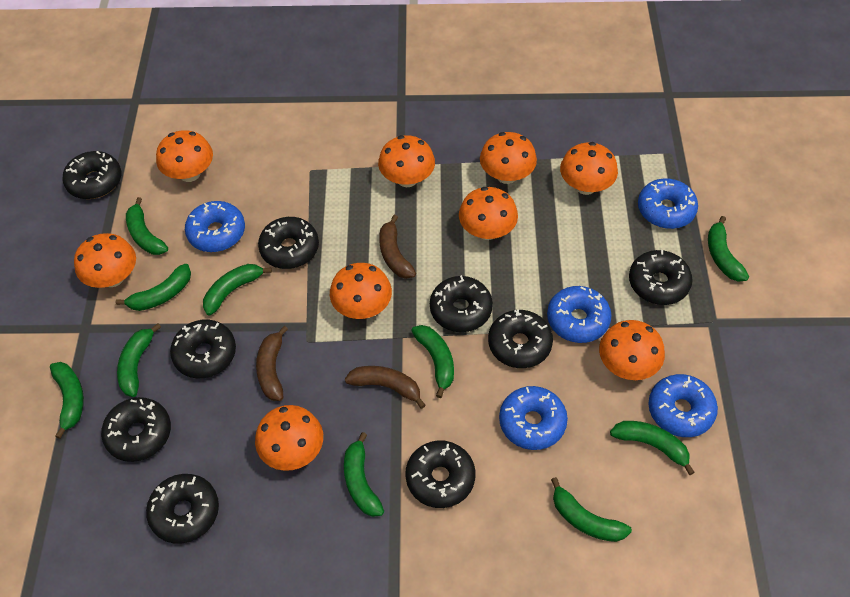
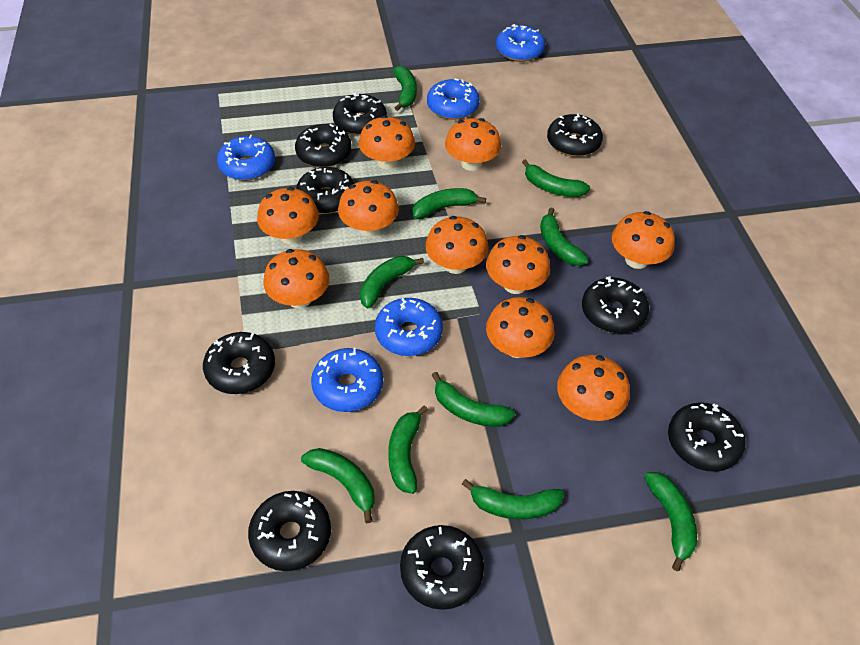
brown banana: 3 -> 0
orange mushroom: 9 -> 10

